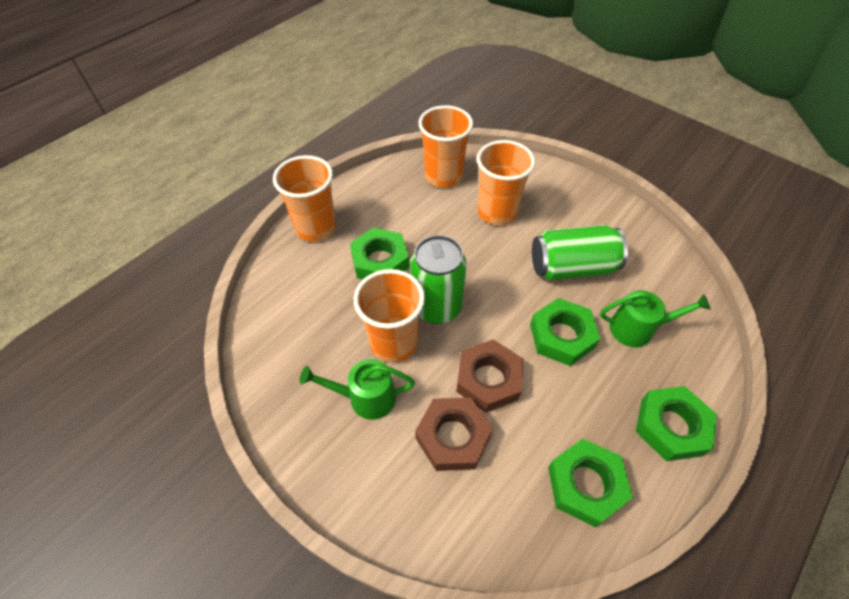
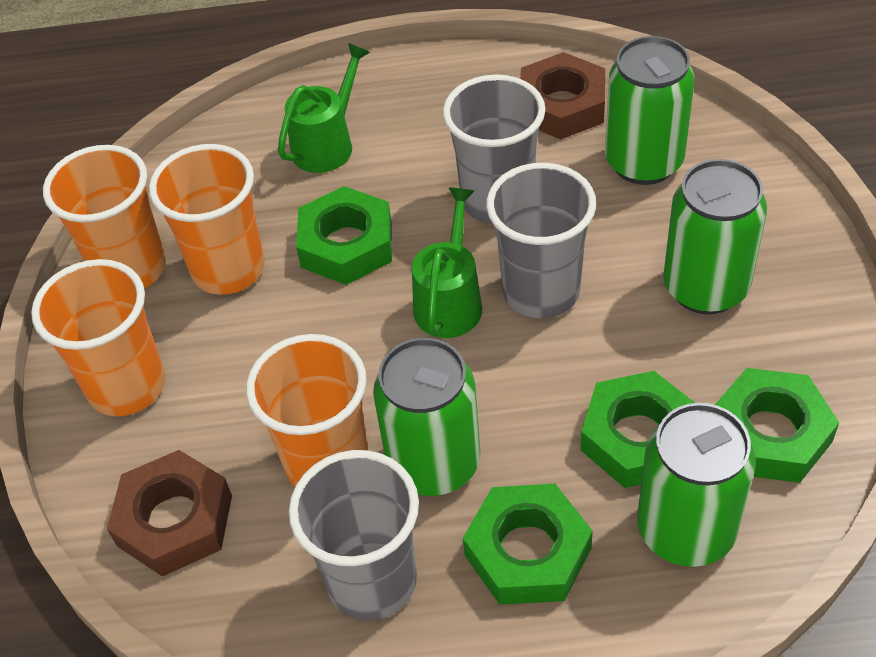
green can: 2 -> 4
grey cup: 0 -> 3

